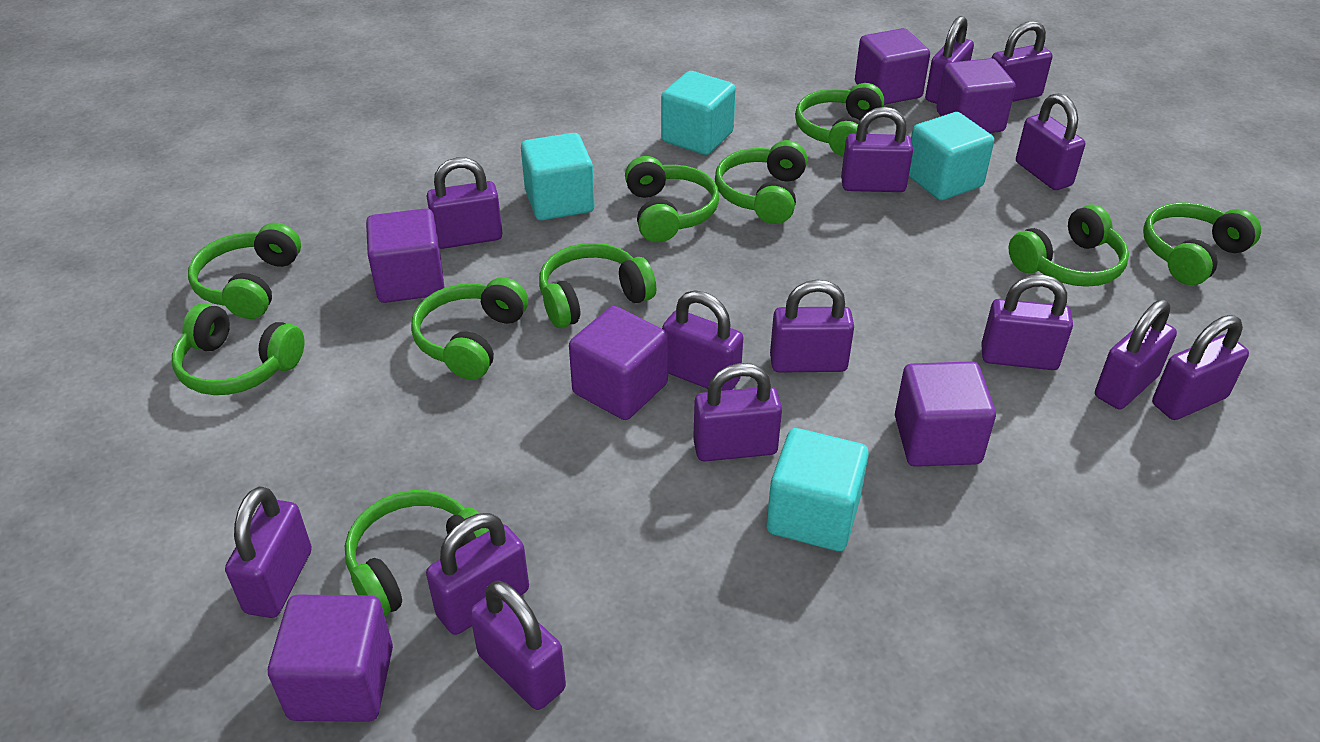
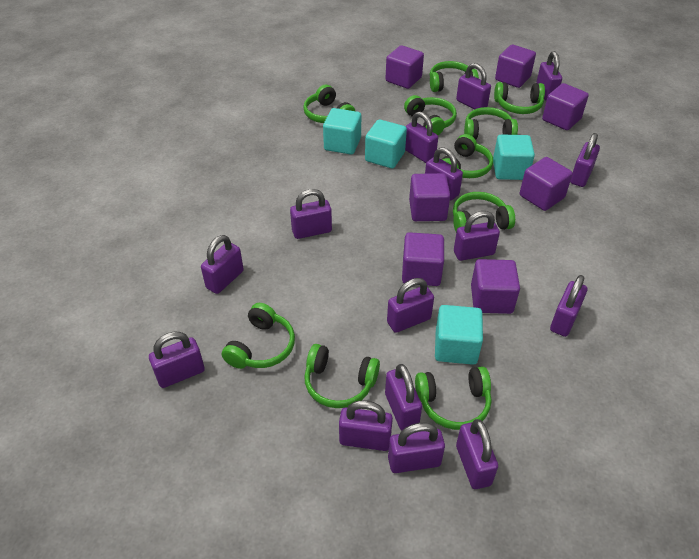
purple cube: 6 -> 7
purple padlock: 14 -> 15

